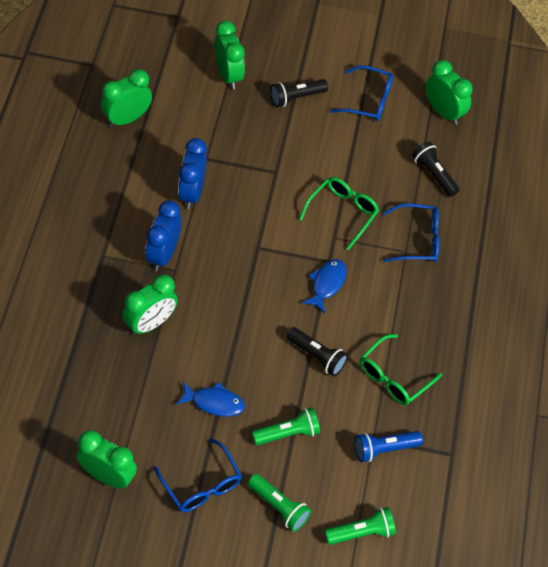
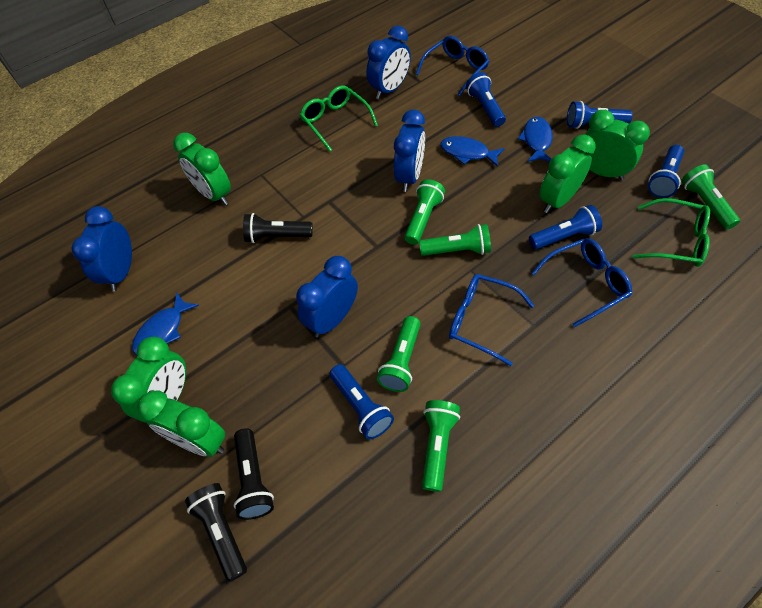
blue clock: 2 -> 4
blue fish: 2 -> 3
blue flashlight: 1 -> 5
green flashlight: 3 -> 5

